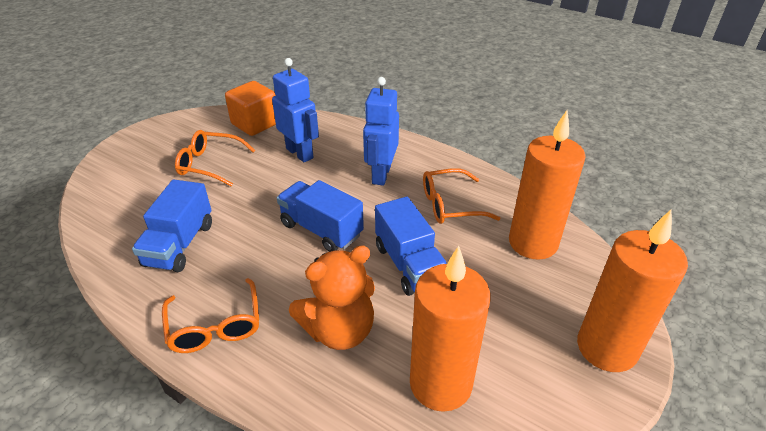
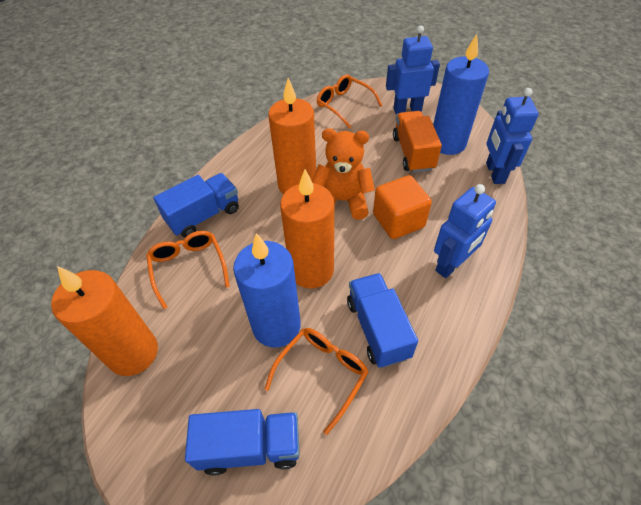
blue candle: 0 -> 2
blue robot: 2 -> 3
orange truck: 0 -> 1

